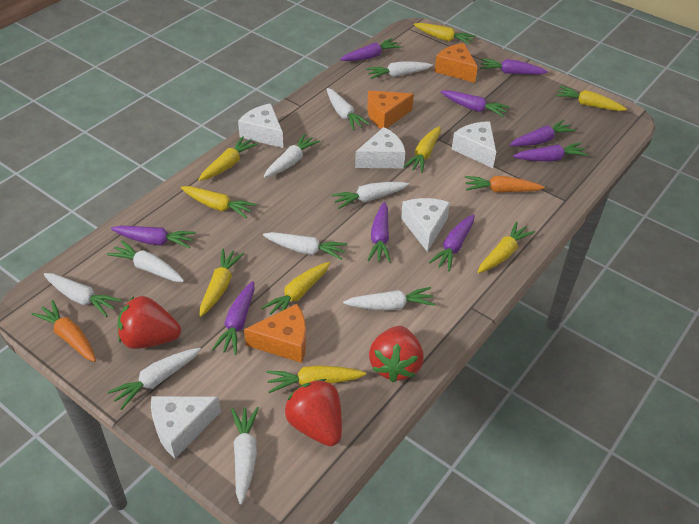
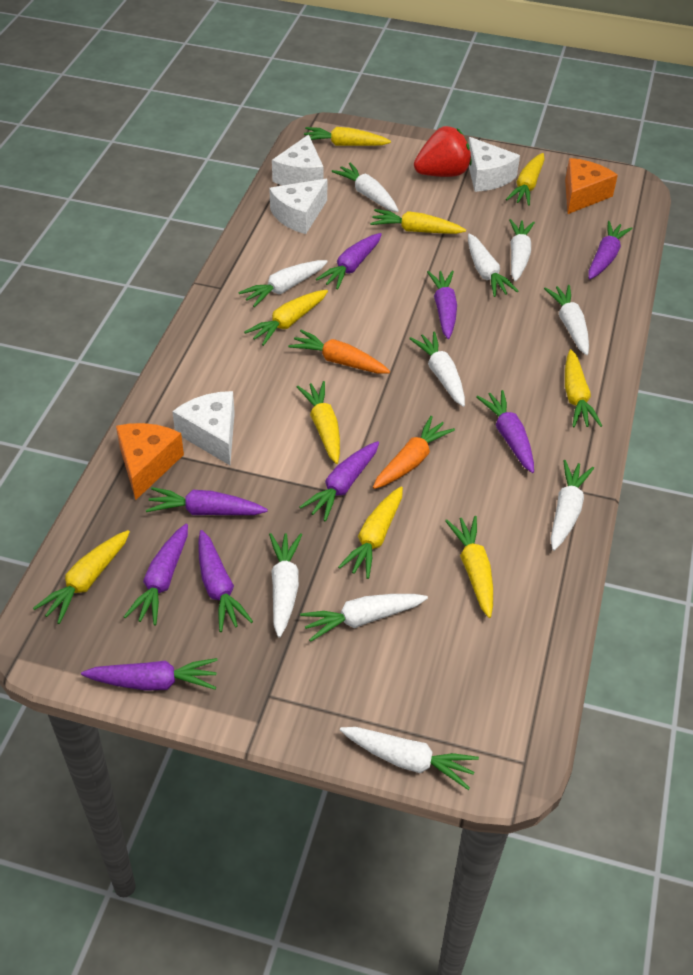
orange cheese: 3 -> 2
red strawberry: 3 -> 1
white cheese: 5 -> 4

